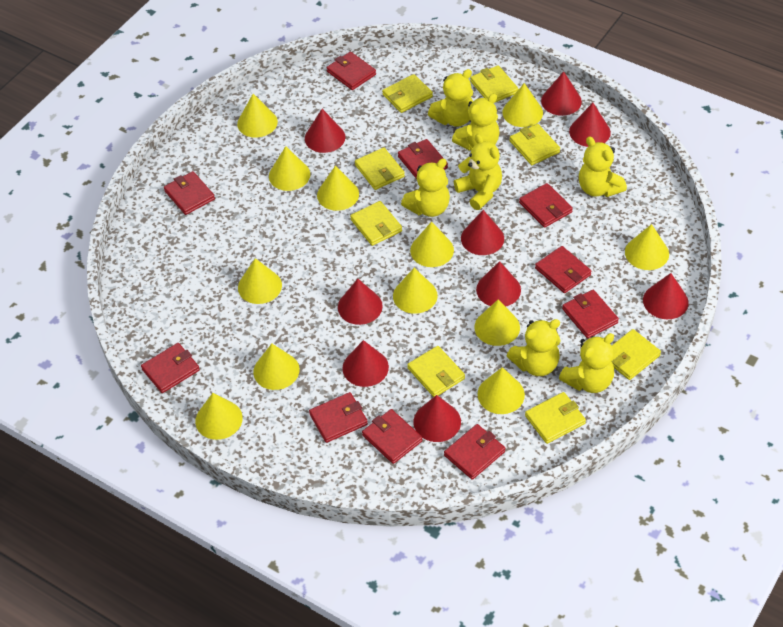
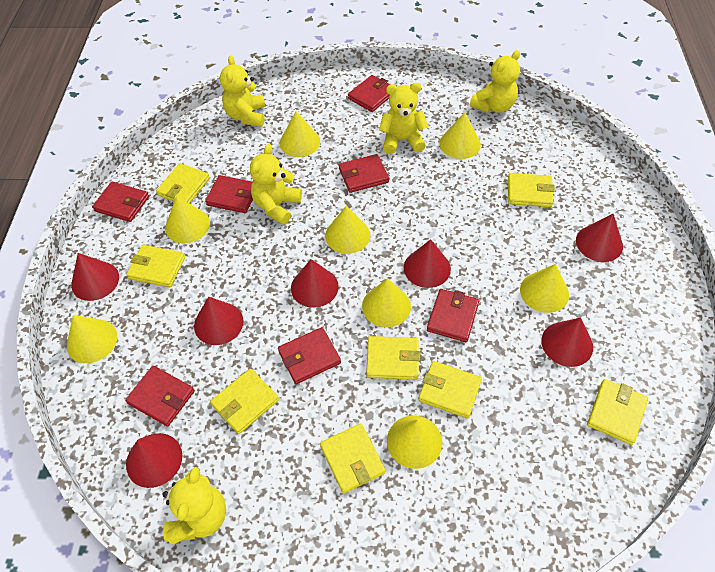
red cone: 9 -> 7
red wallet: 10 -> 7
yellow cone: 12 -> 8
yellow teddy bear: 7 -> 5

